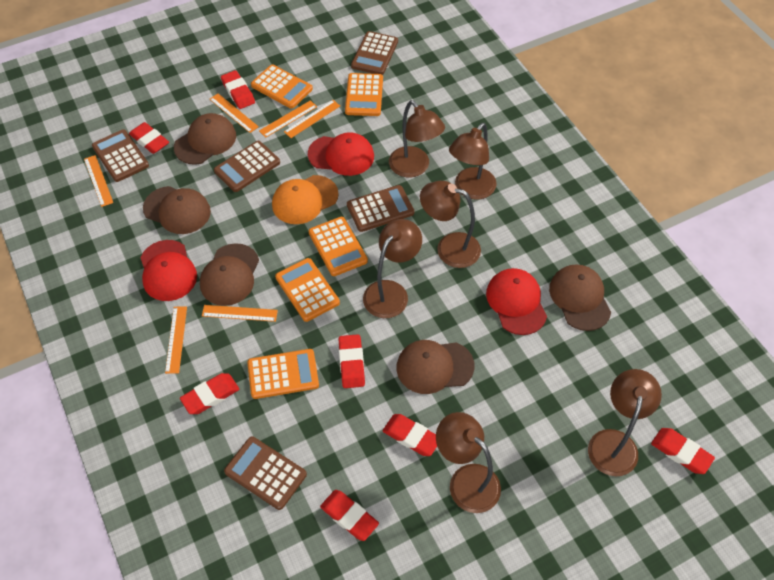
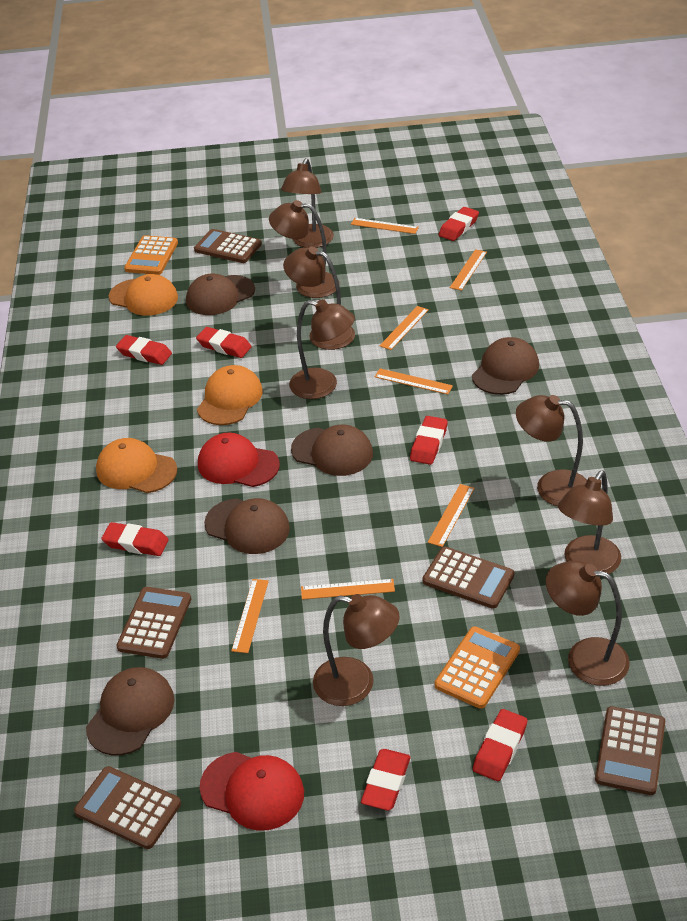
brown lamp: 6 -> 8
orange calculator: 5 -> 2
orange cap: 1 -> 3
orange ruler: 6 -> 7
red cap: 3 -> 2

